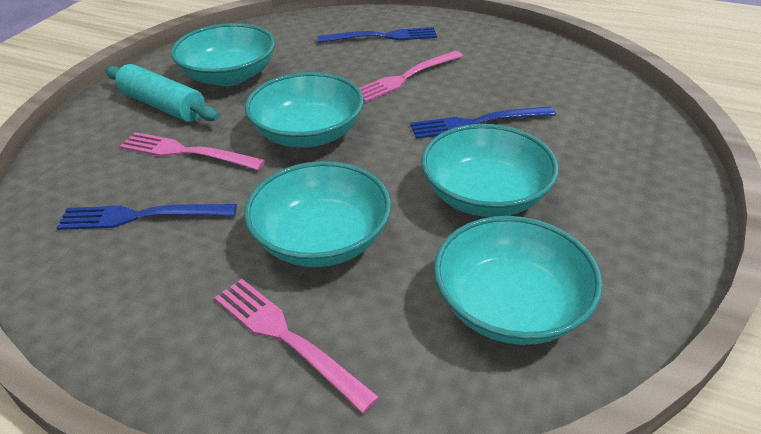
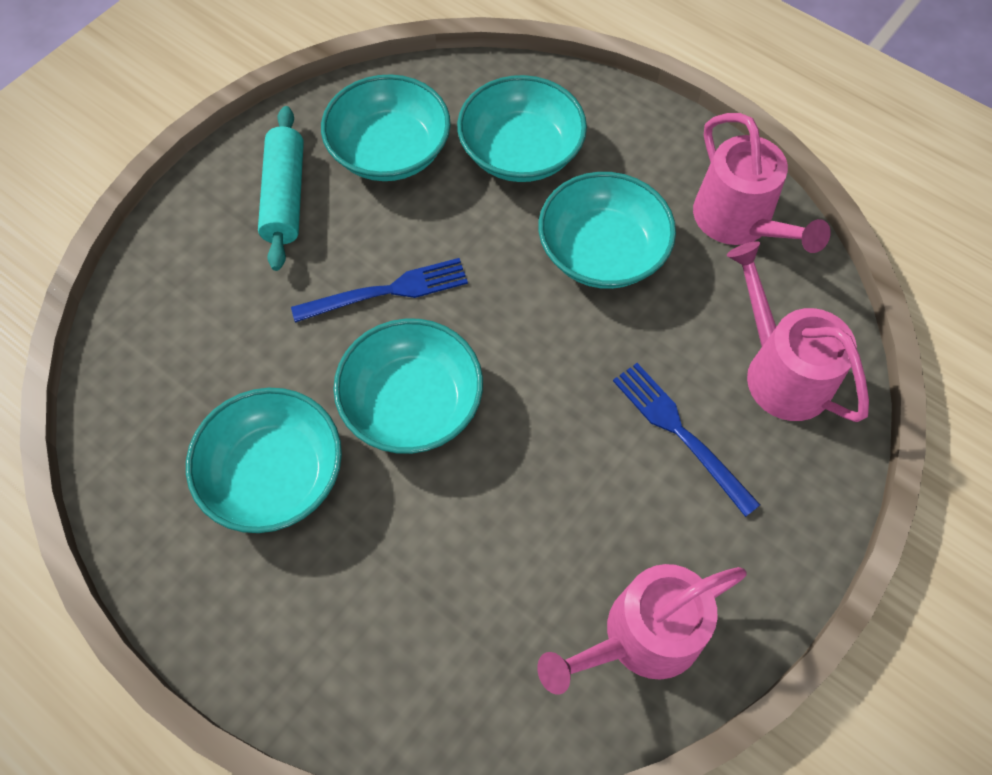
blue fork: 3 -> 2
pink fork: 3 -> 0
pink watering can: 0 -> 3

